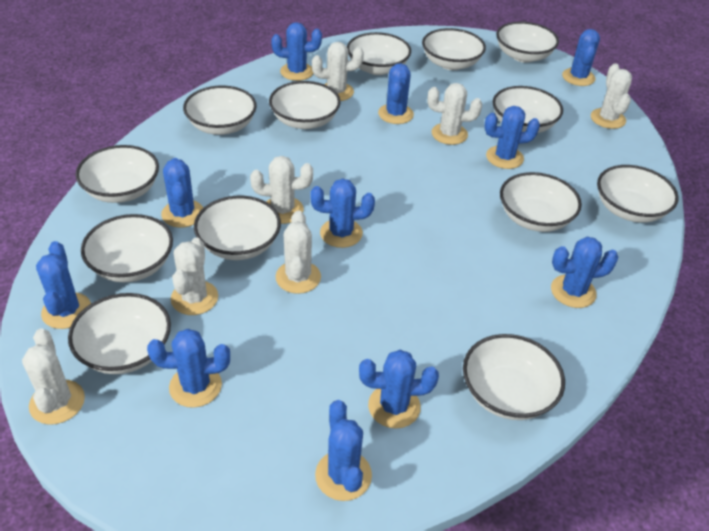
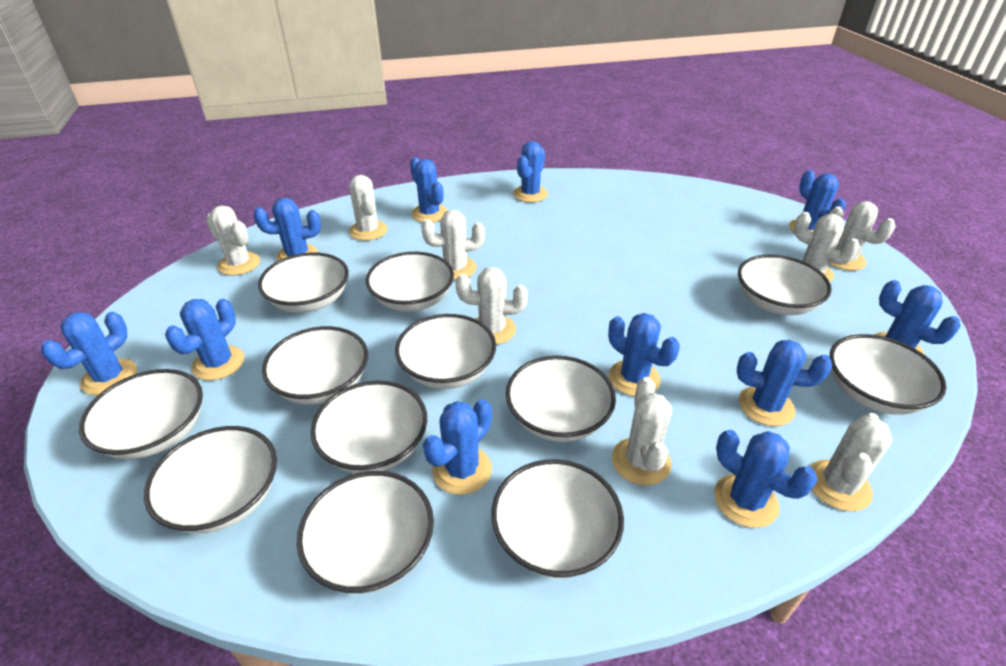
white bowl: 13 -> 12
white cactus: 7 -> 8

